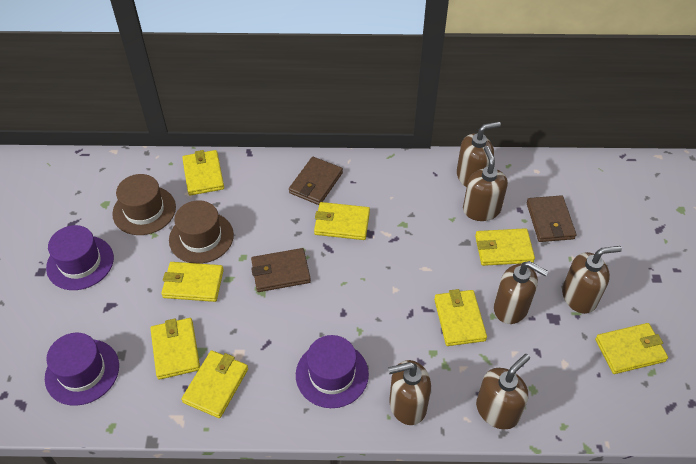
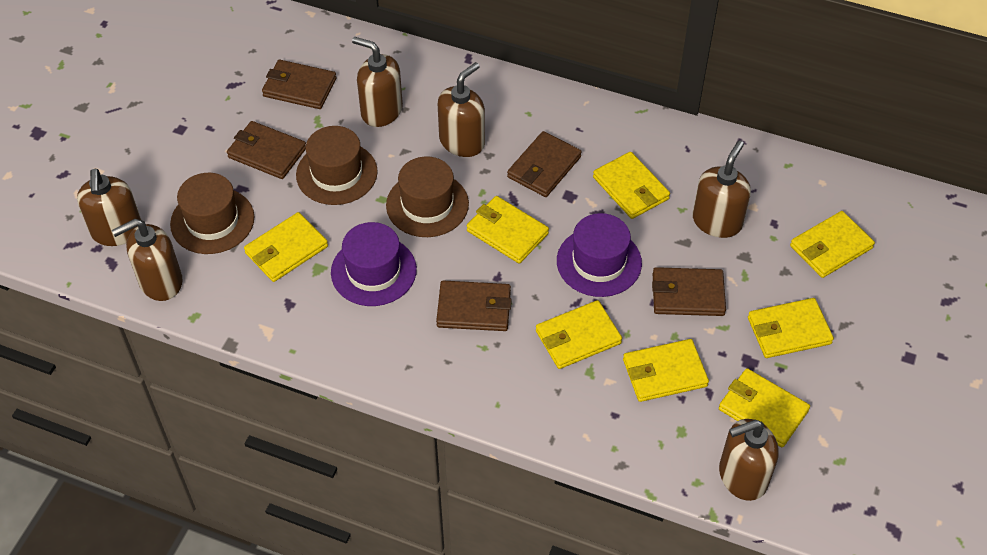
brown hat: 2 -> 3
brown wallet: 3 -> 5
purple hat: 3 -> 2

